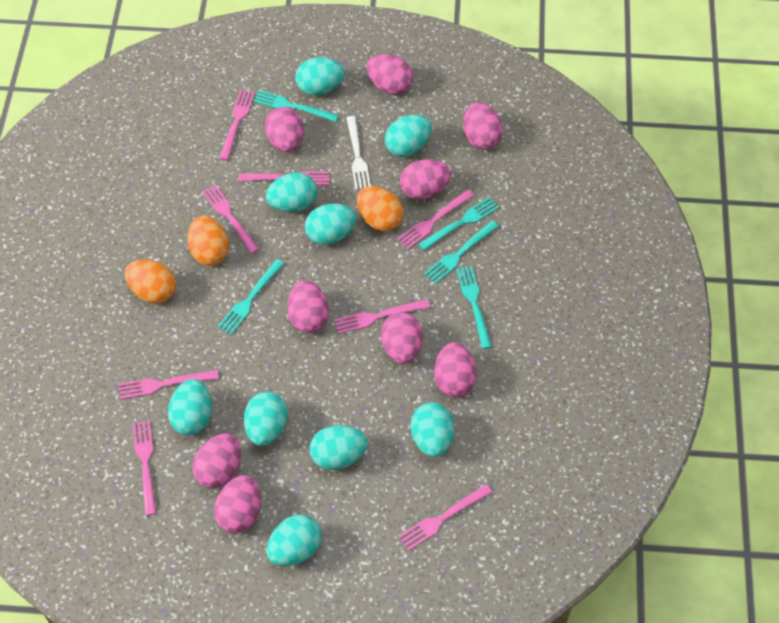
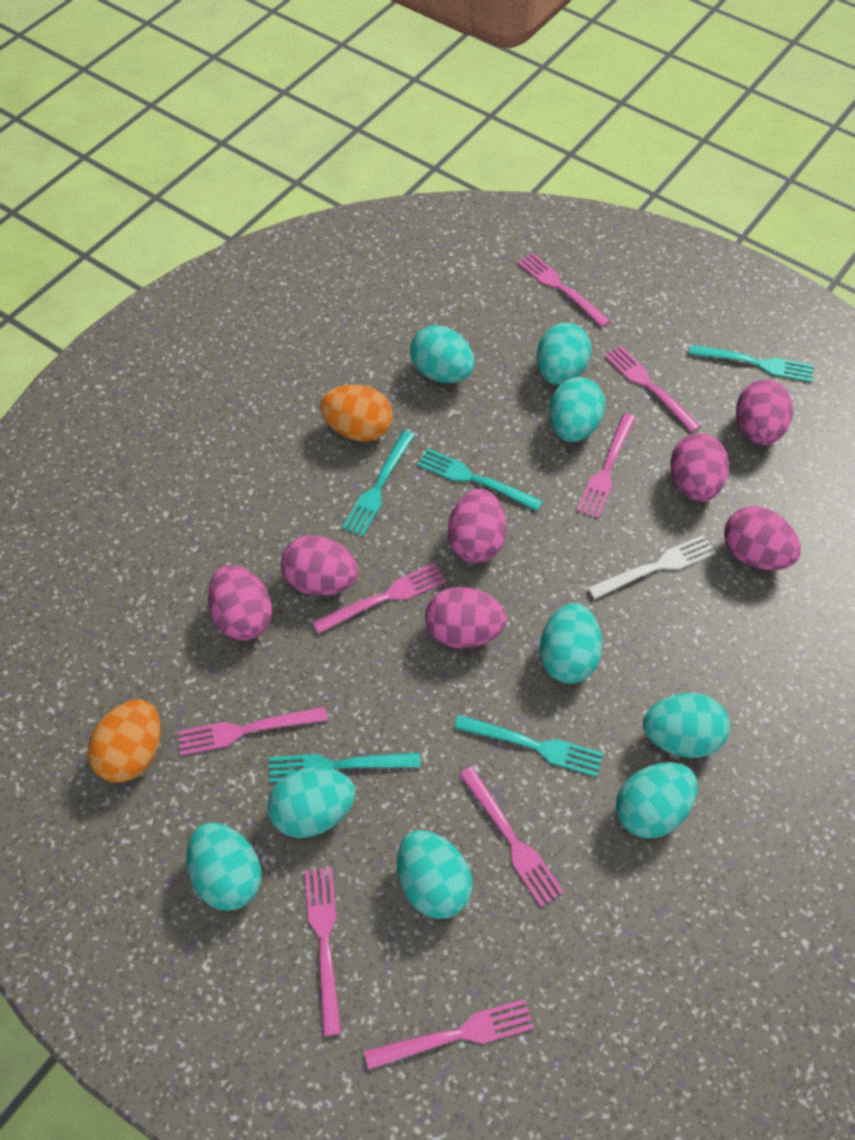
orange egg: 3 -> 2
pink egg: 9 -> 7

